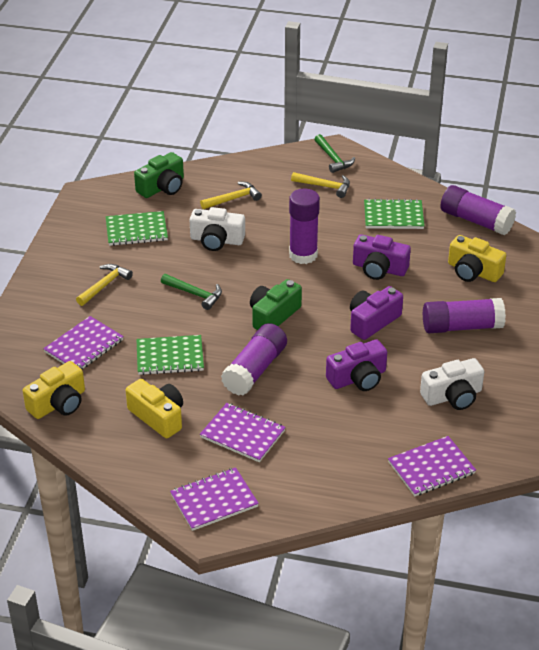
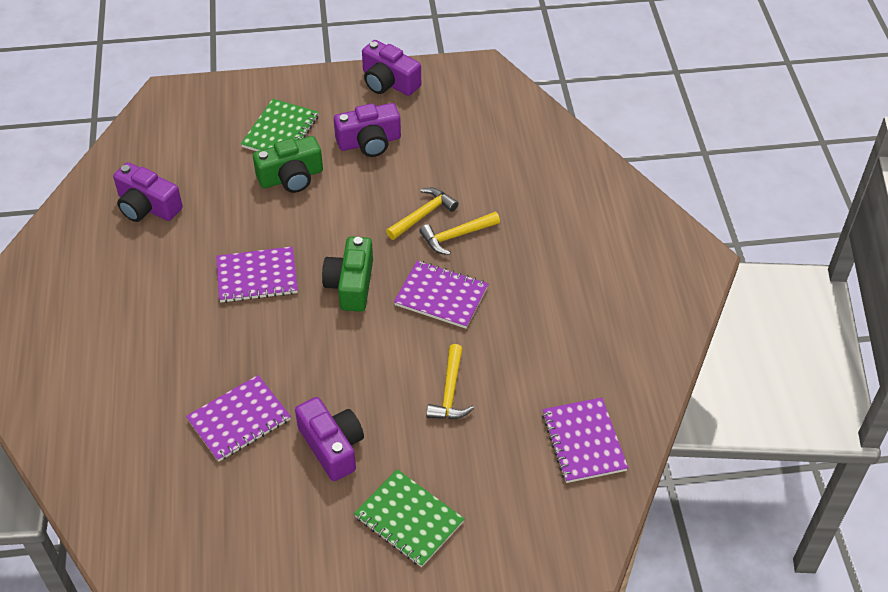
green hammer: 2 -> 0
green notebook: 3 -> 2
purple camera: 3 -> 4
purple glue stick: 4 -> 0
white camera: 2 -> 0
yellow camera: 3 -> 0

